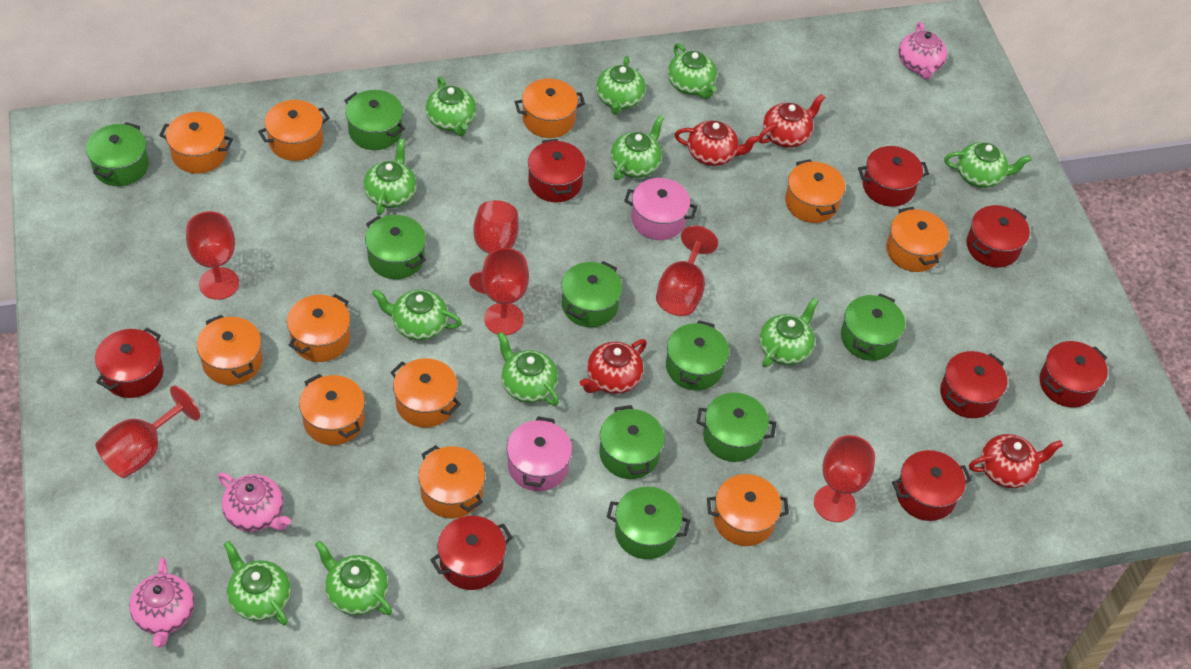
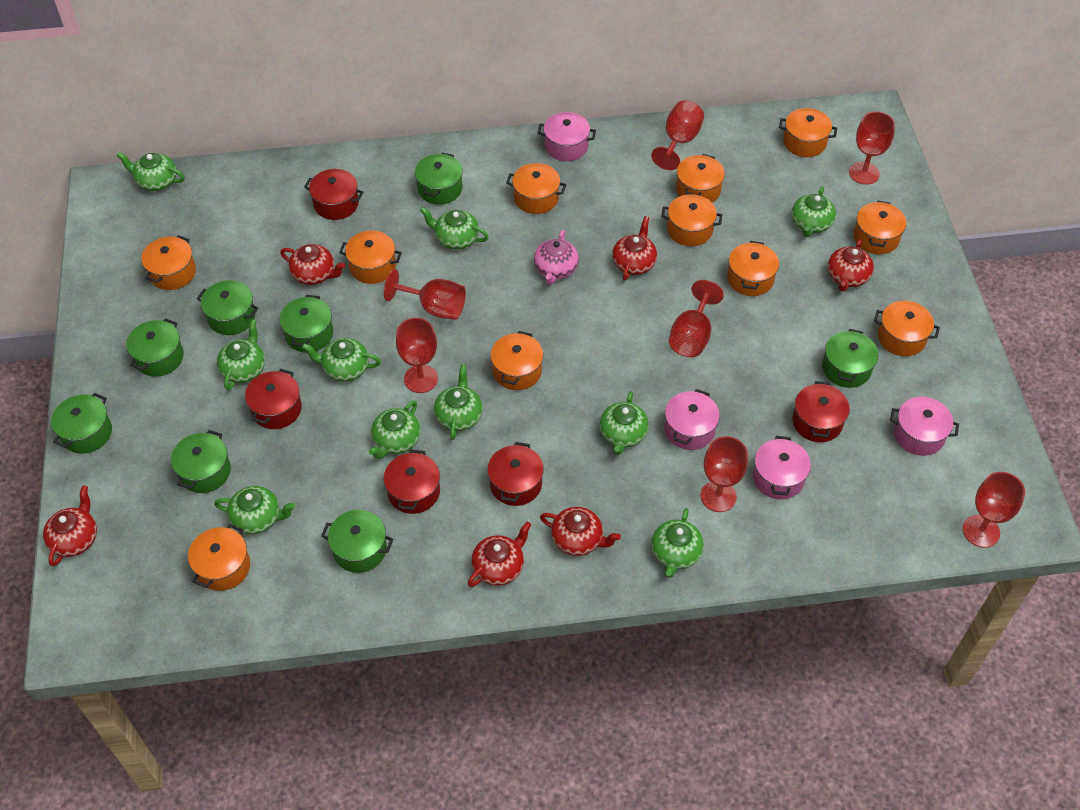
green pot: 9 -> 8
green teapot: 11 -> 10
pink pot: 2 -> 4
pink teapot: 3 -> 1
red goblet: 6 -> 7
red pot: 8 -> 5
red teapot: 4 -> 6

